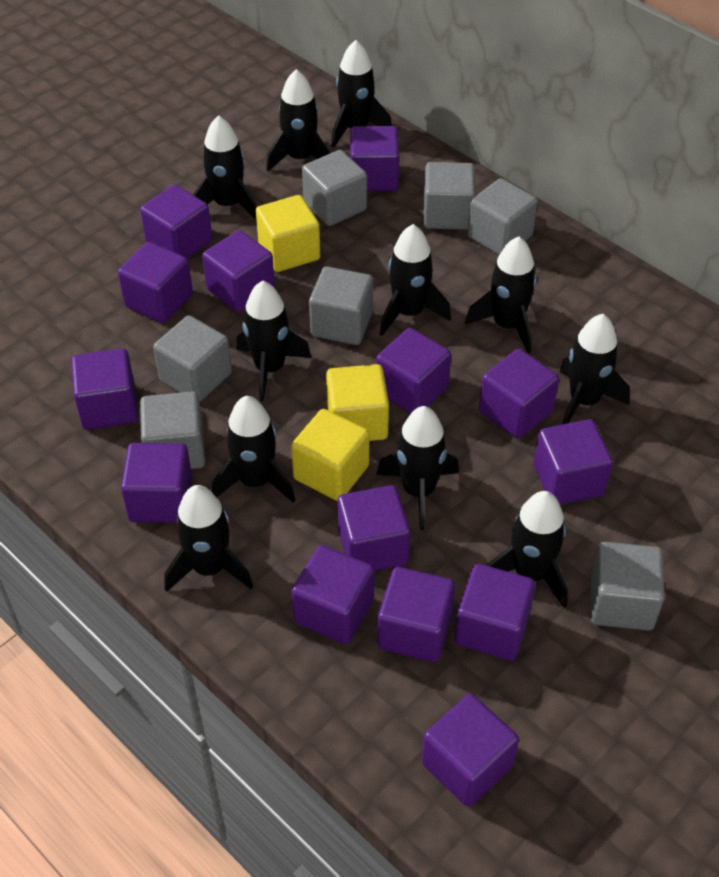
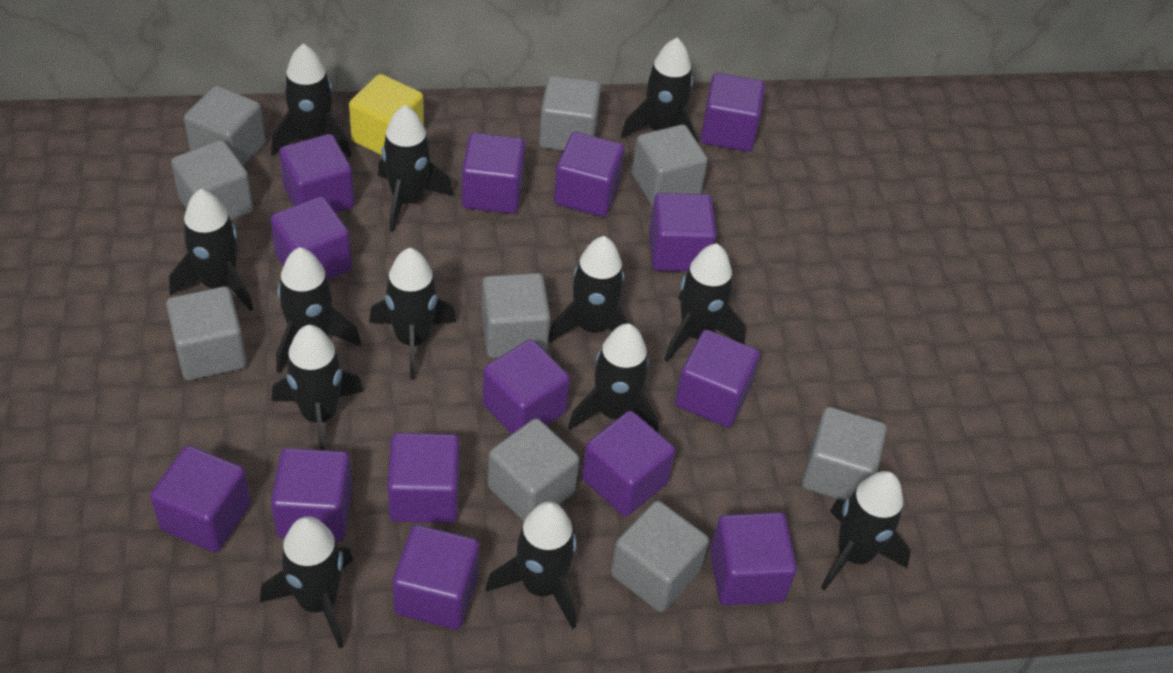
black rocket: 11 -> 13
grey cube: 7 -> 9
yellow cube: 3 -> 1

